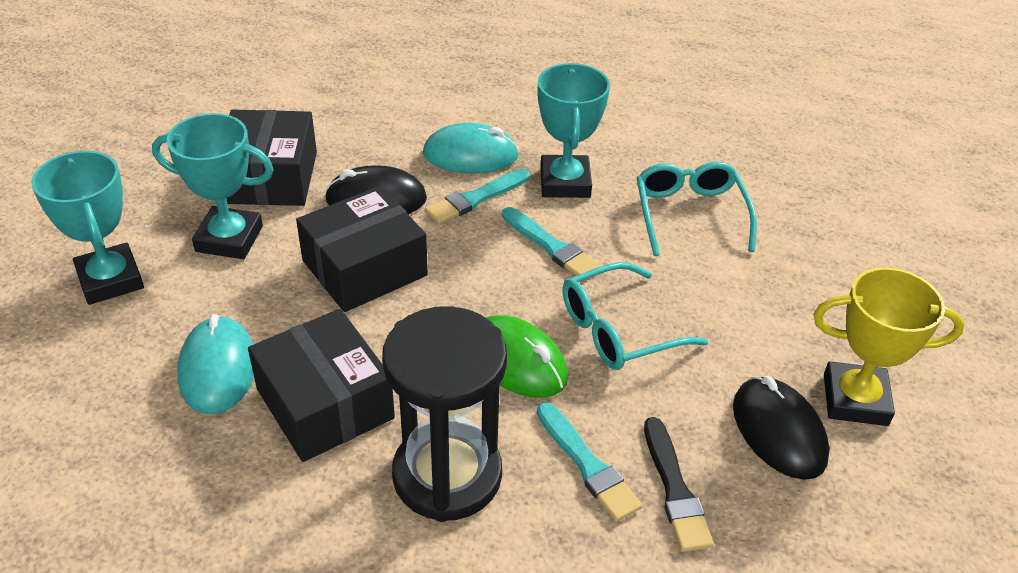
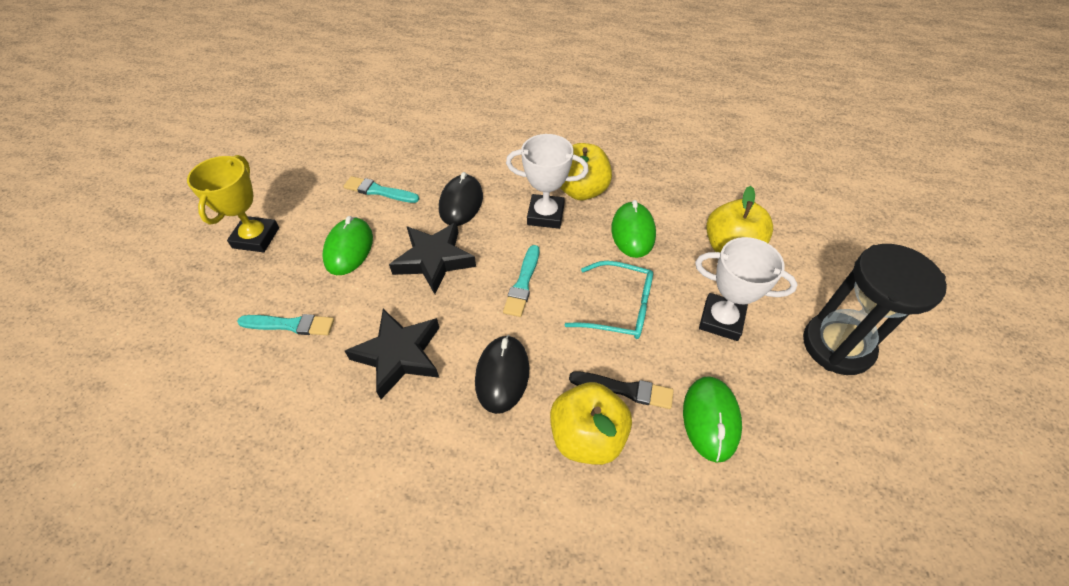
black box: 3 -> 0
black star: 0 -> 2
green mouse: 1 -> 3
turquoise glasses: 2 -> 1
turquoise mouse: 2 -> 0
turquoise trophy: 3 -> 0
white trophy: 0 -> 2
yellow apple: 0 -> 3

